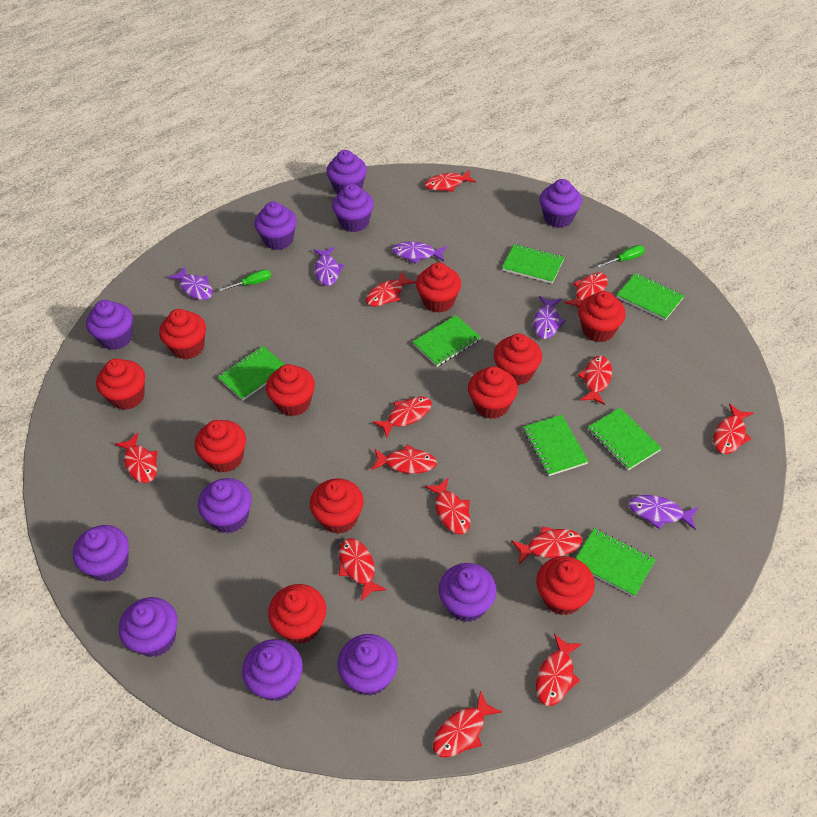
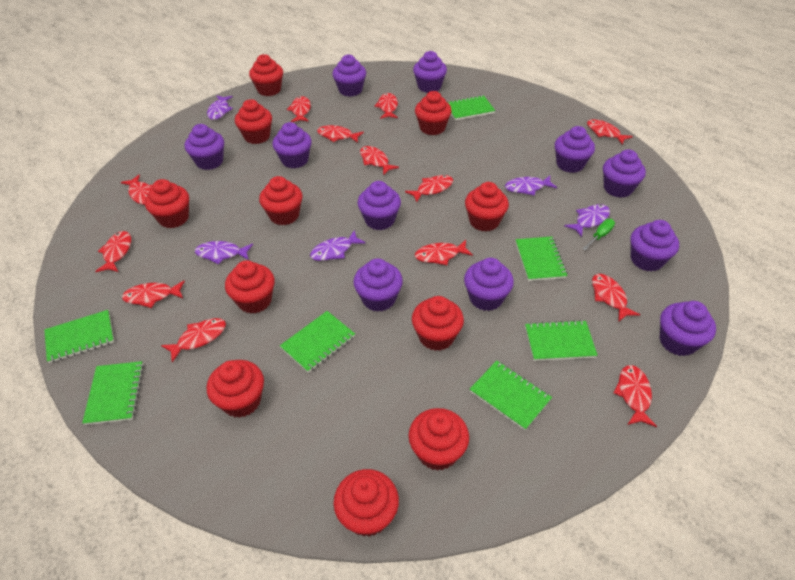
green screwdriver: 2 -> 1

